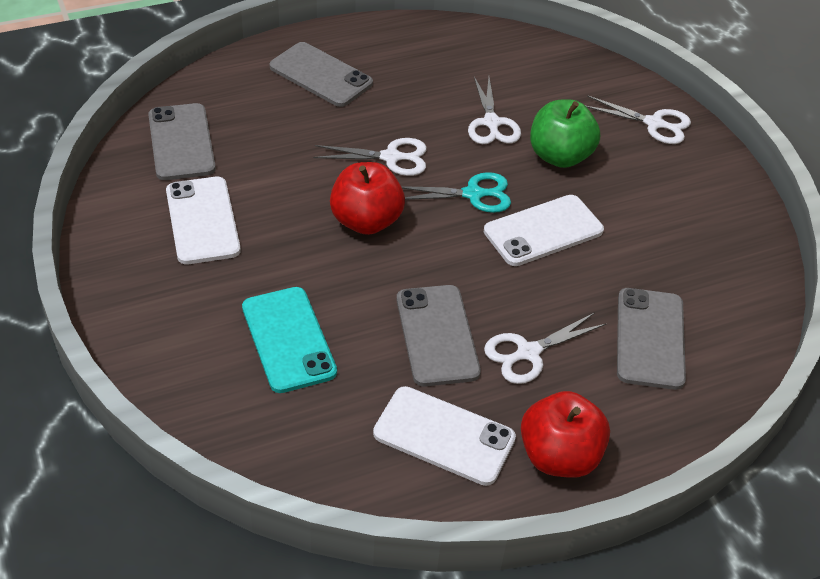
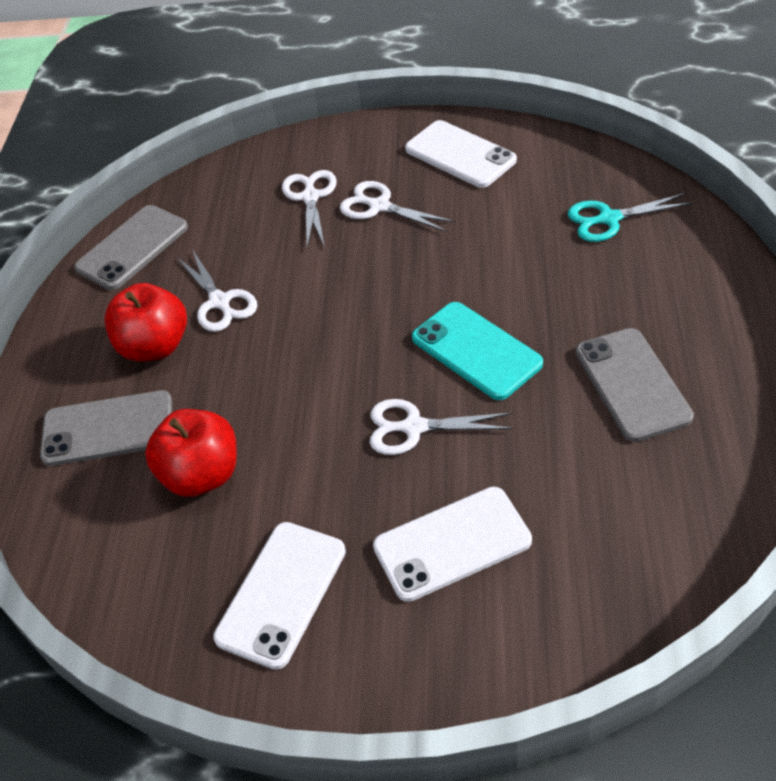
green apple: 1 -> 0
grey phone: 4 -> 3

